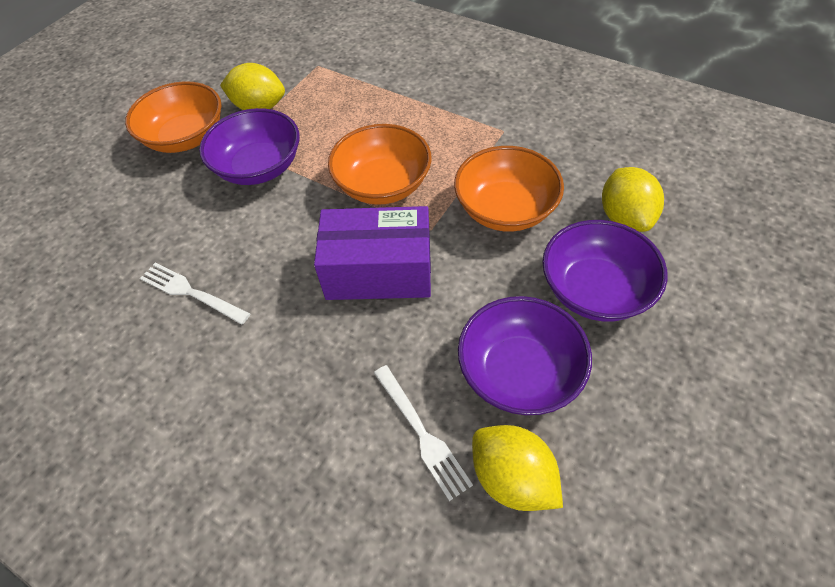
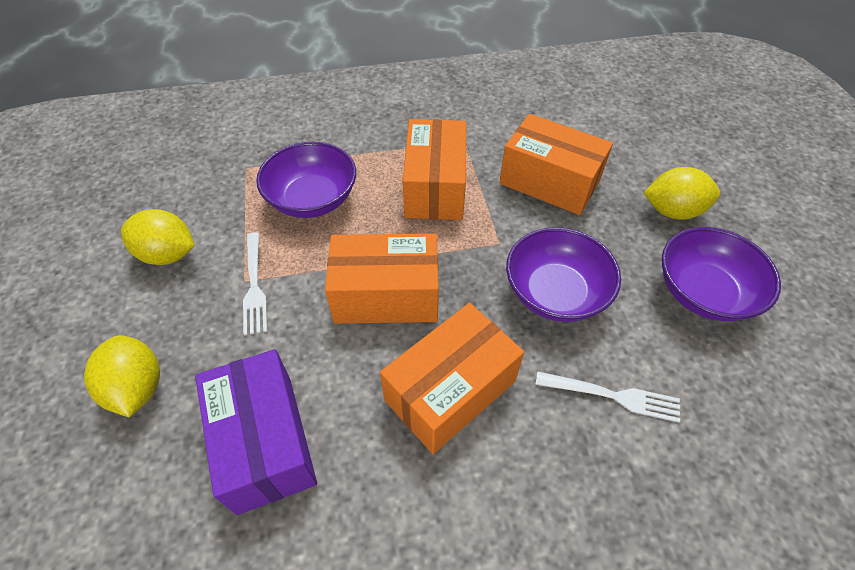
orange bowl: 3 -> 0
orange box: 0 -> 4

